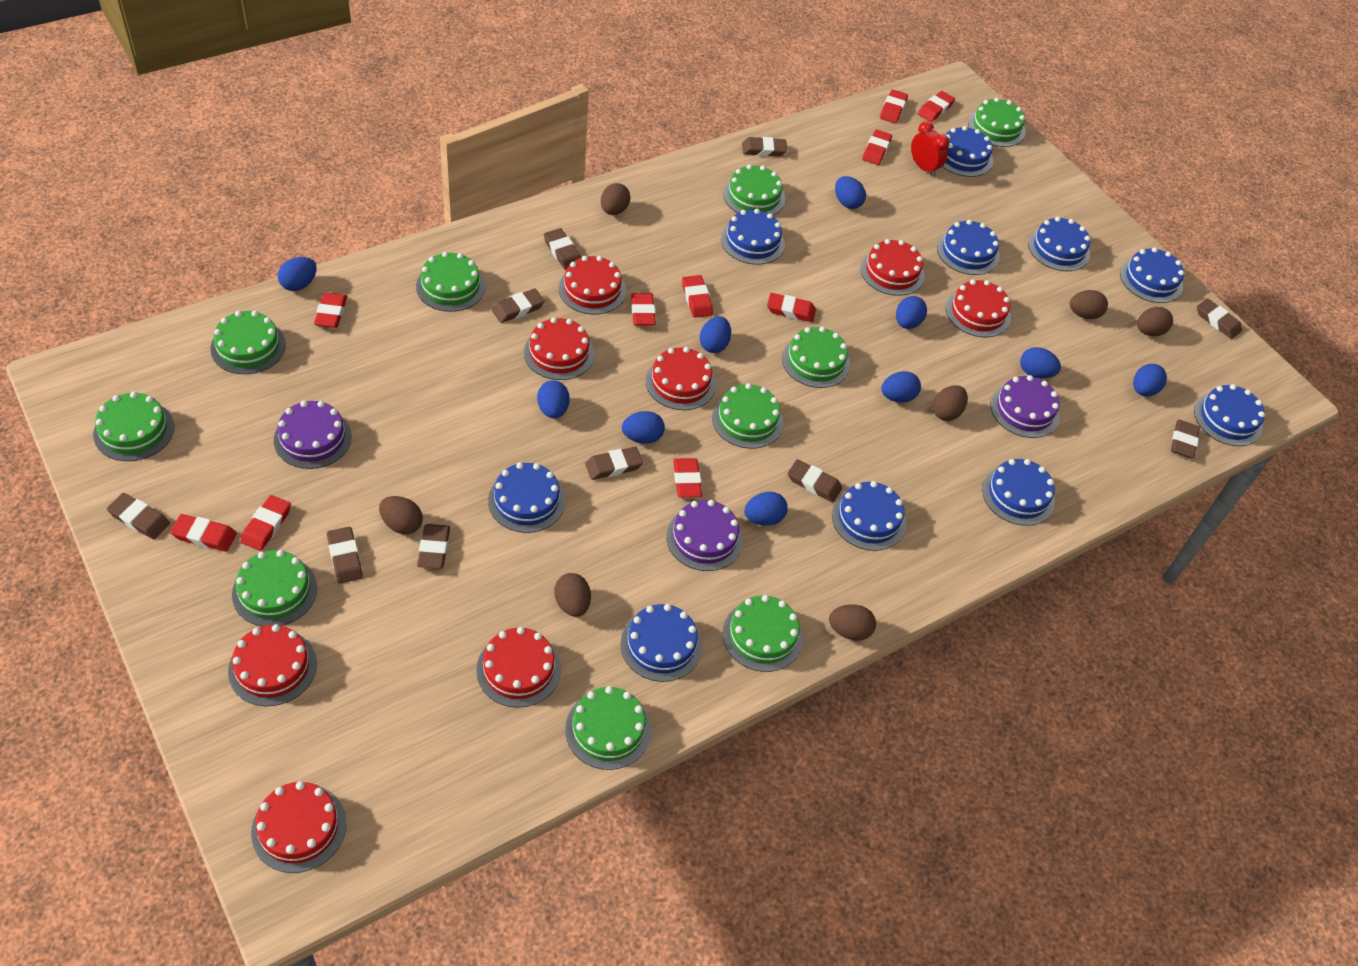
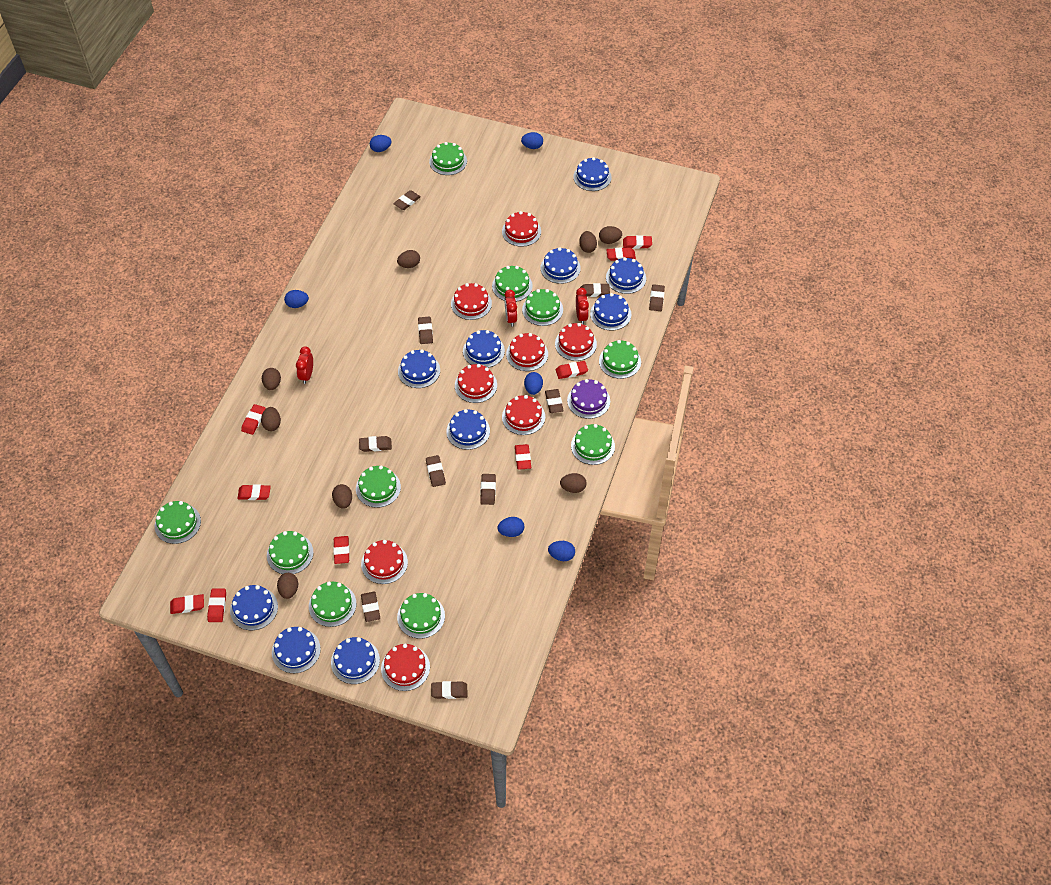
blue egg: 10 -> 6
brown egg: 7 -> 8
purple cake: 3 -> 1
red clock: 1 -> 3
red eraser: 10 -> 9

